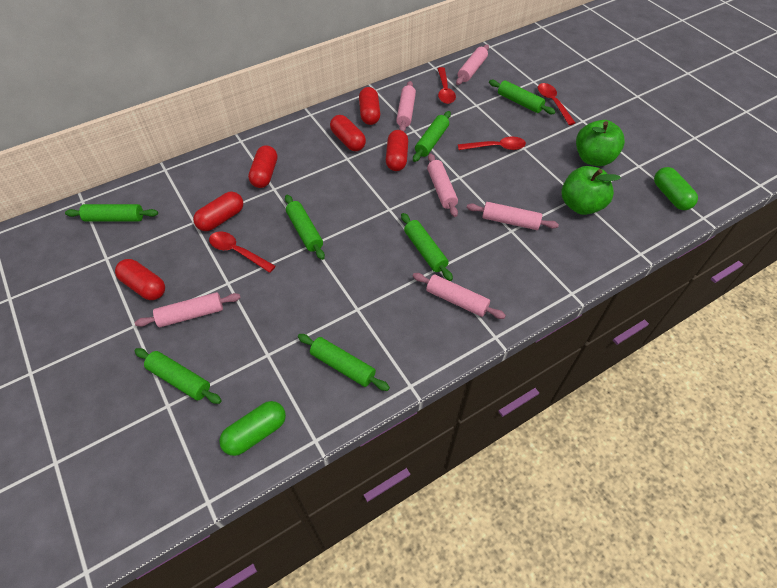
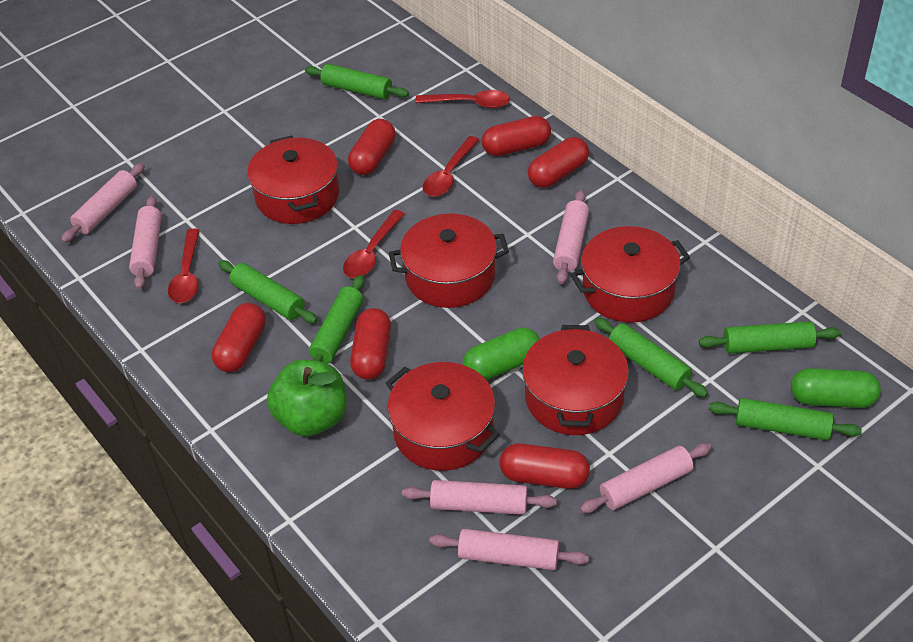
green apple: 2 -> 1
green rolling pin: 7 -> 6
red pot: 0 -> 5

